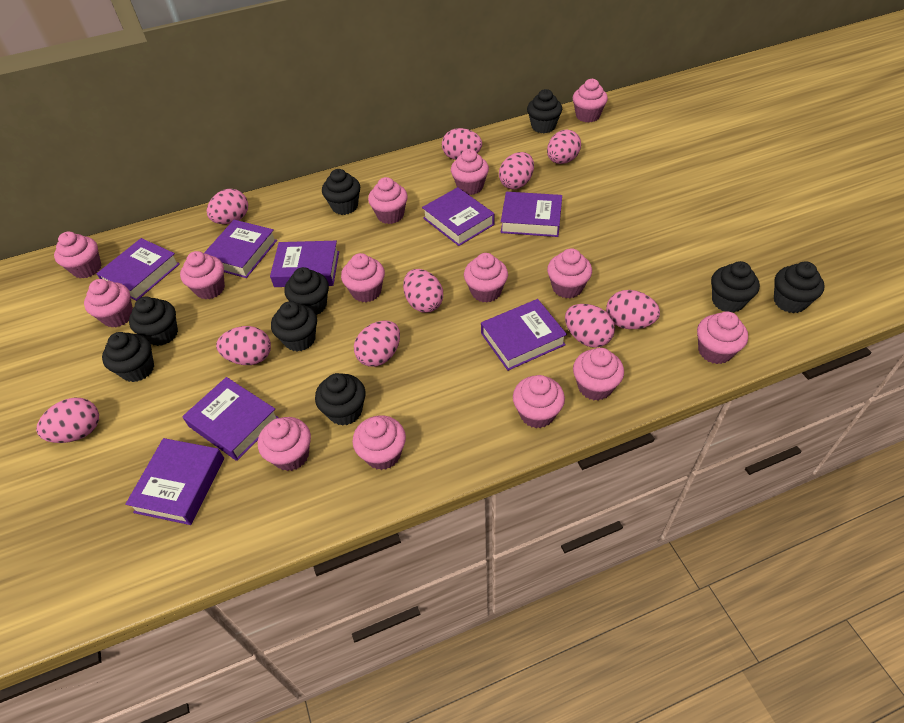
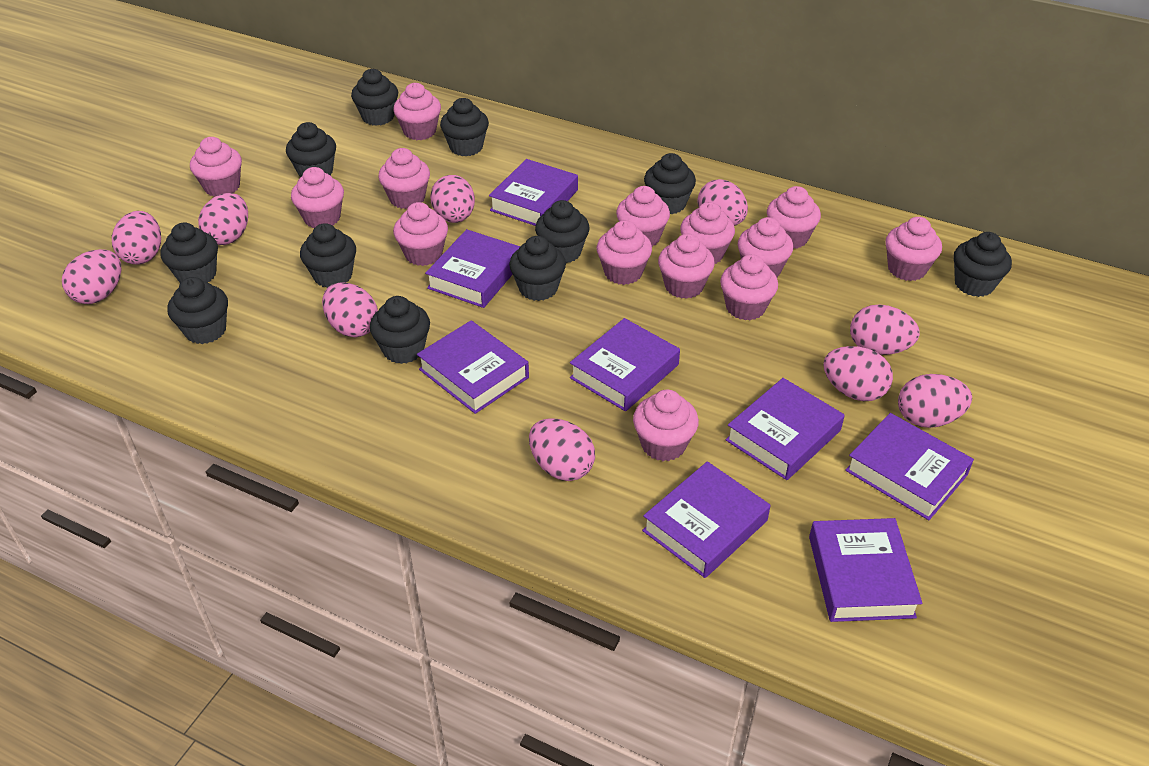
black cupcake: 9 -> 11

